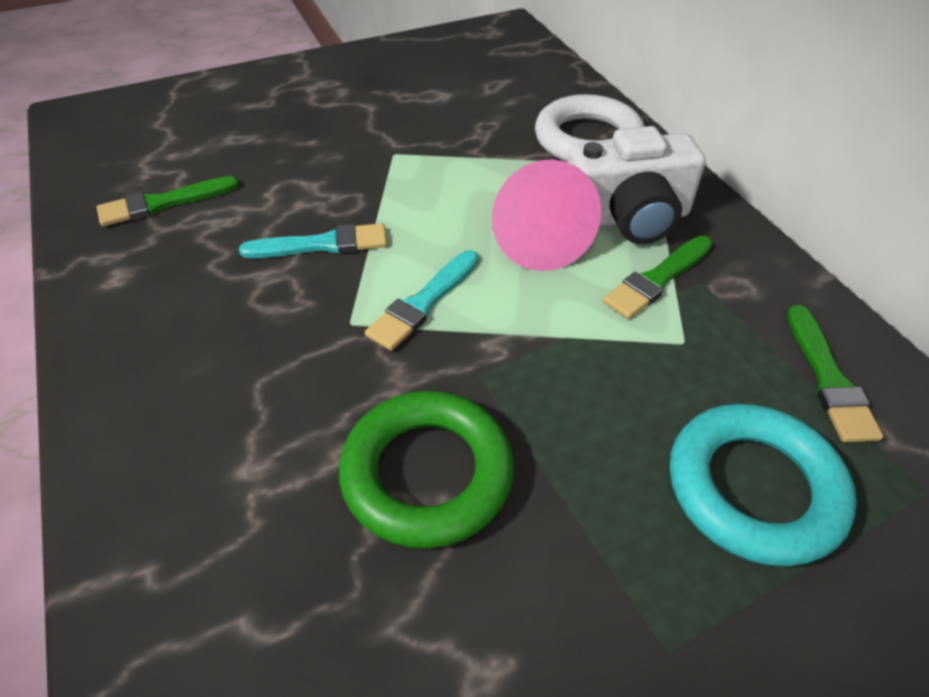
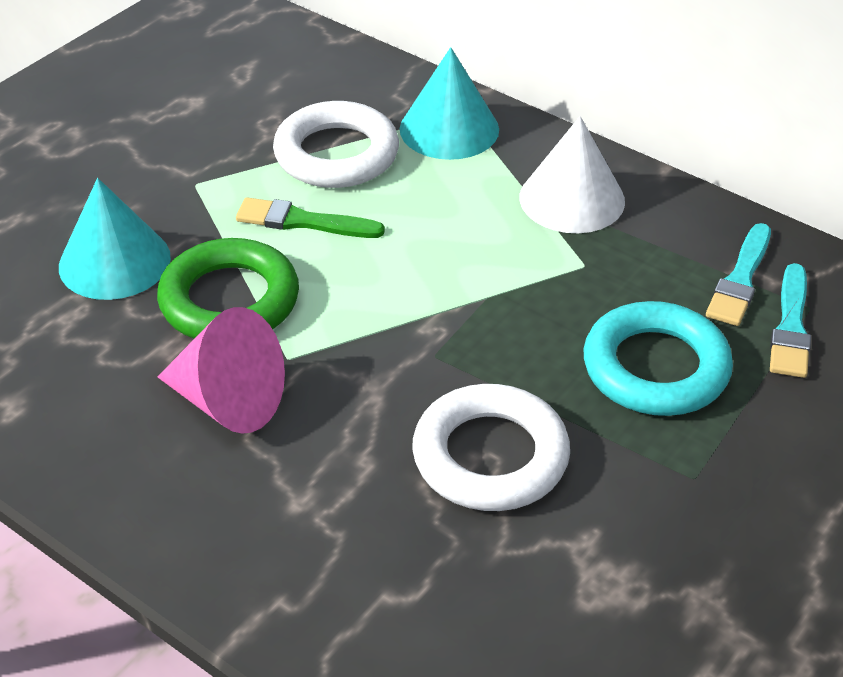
green brush: 3 -> 1
turquoise cone: 0 -> 2
white camera: 1 -> 0
white cone: 0 -> 1
white ring: 1 -> 2

